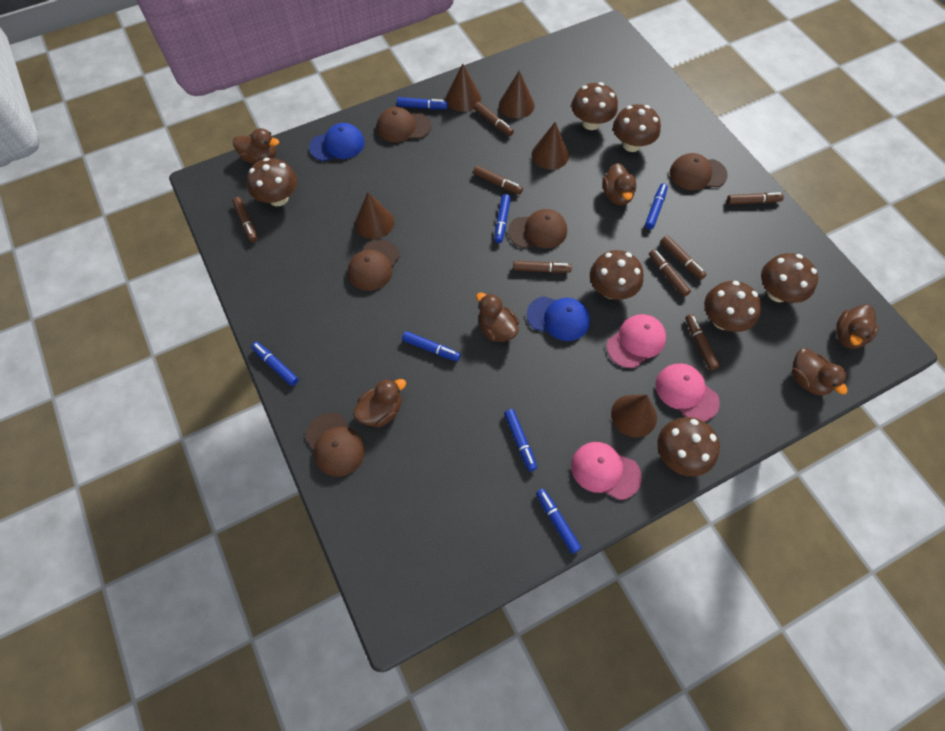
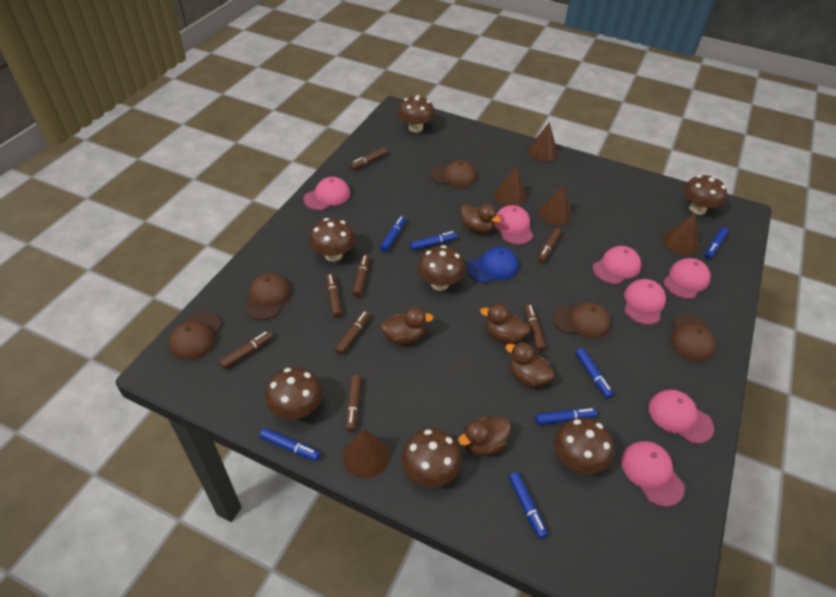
blue cap: 2 -> 1
brown duck: 6 -> 5
pink cap: 3 -> 7

